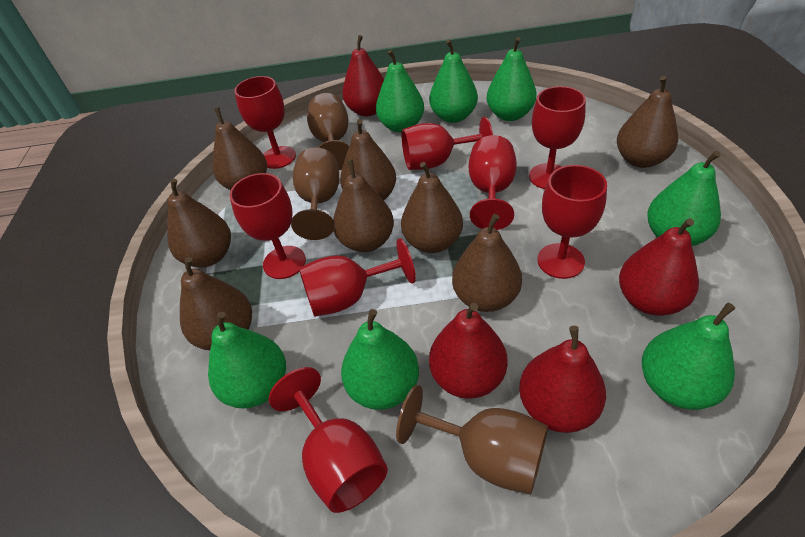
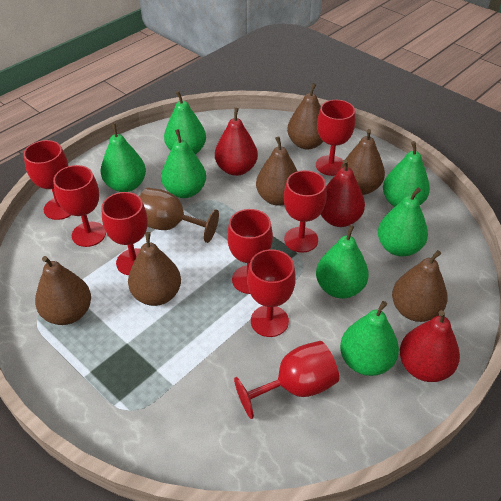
brown goblet: 3 -> 1
brown pear: 8 -> 6
red pear: 4 -> 3

